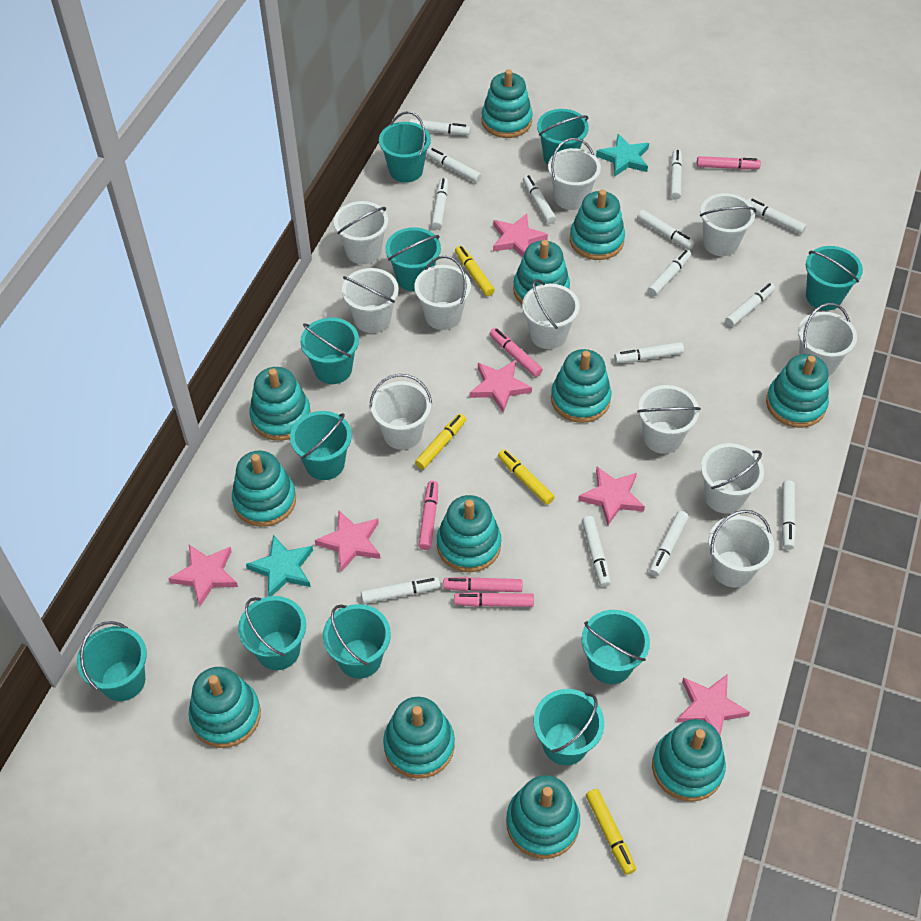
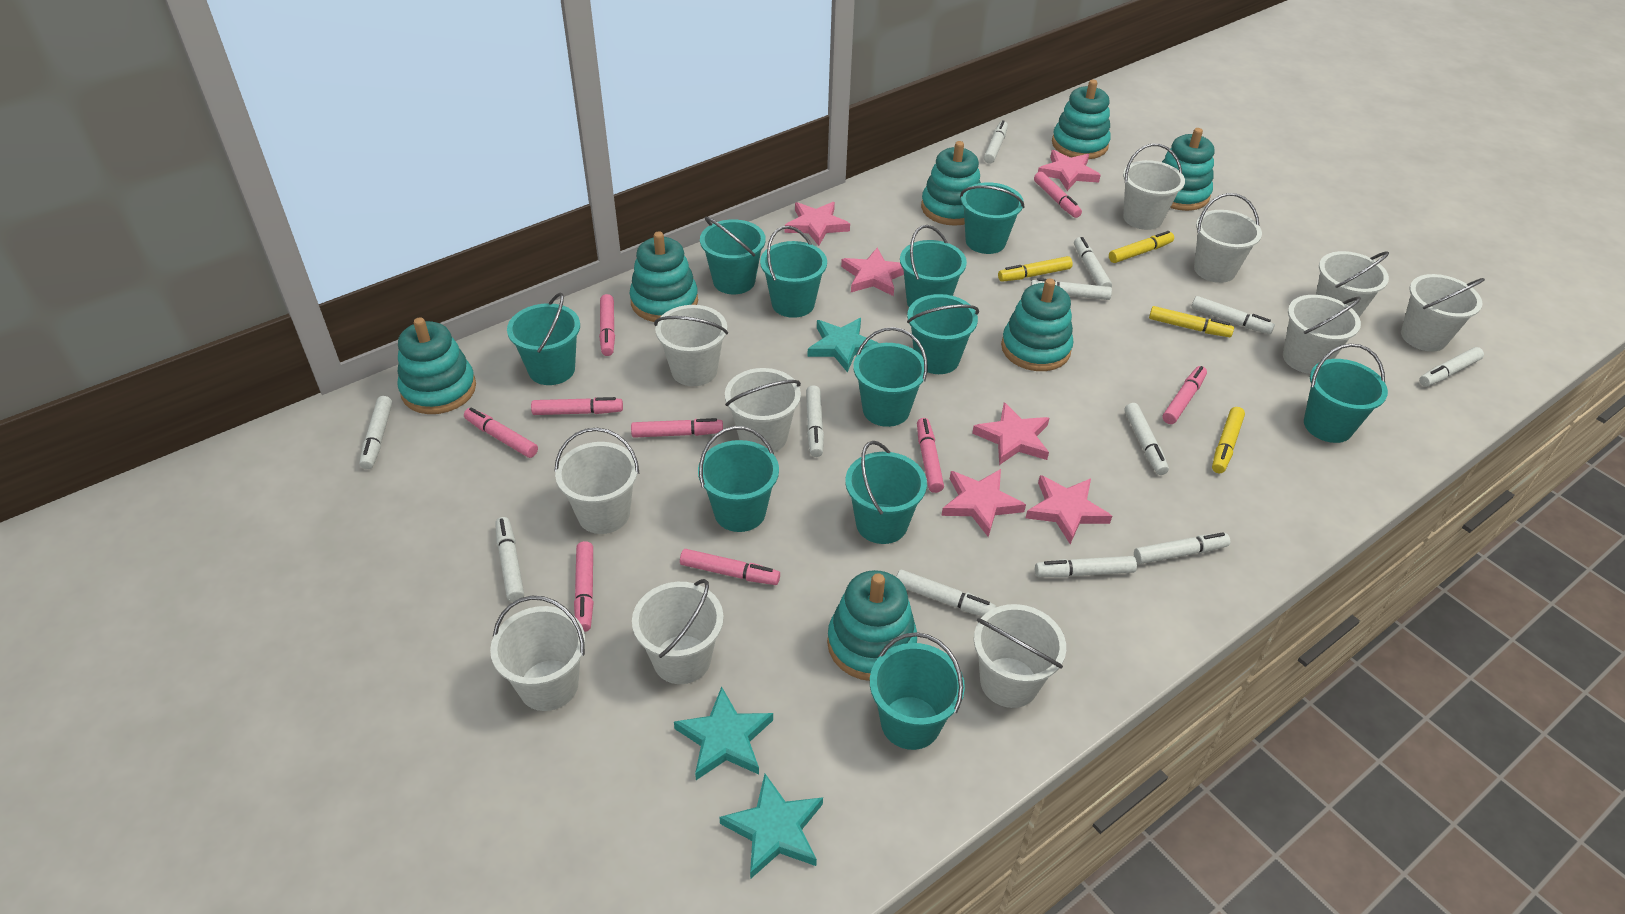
pink marker: 5 -> 9
turquoise stacking toy: 12 -> 7
turquoise star: 2 -> 3
white marker: 14 -> 12

